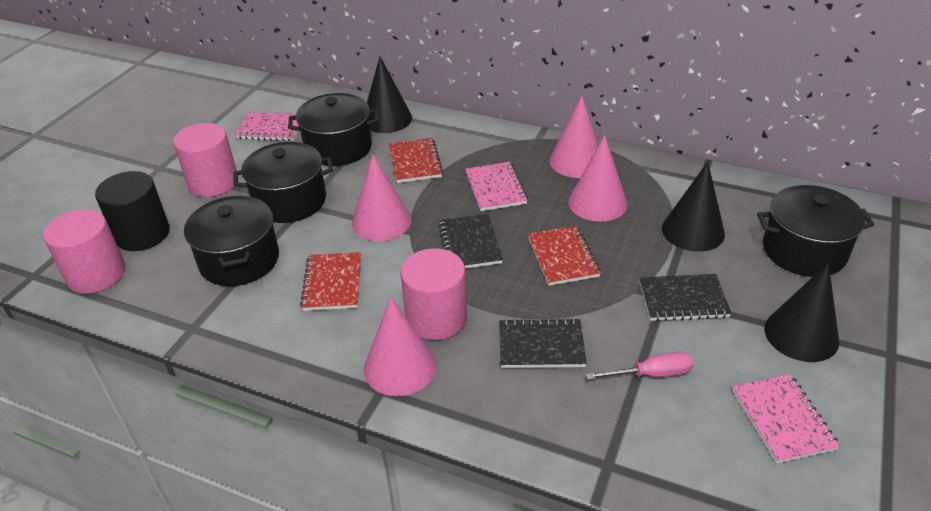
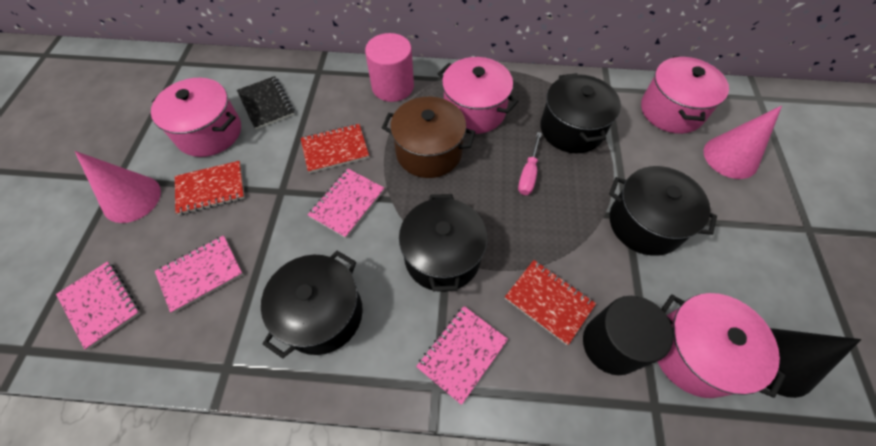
black cone: 3 -> 1
black notebook: 3 -> 1
brown pot: 0 -> 1
pink cone: 4 -> 2
pink cylinder: 3 -> 1
pink notebook: 3 -> 4
pink pot: 0 -> 4

